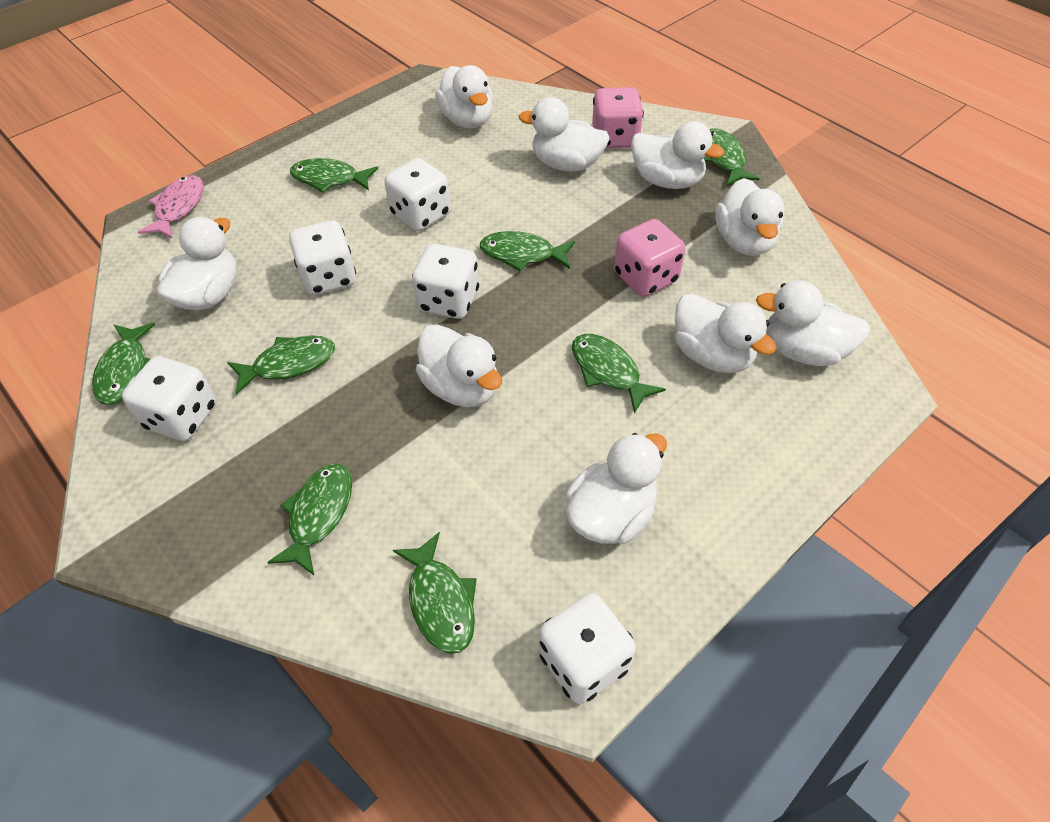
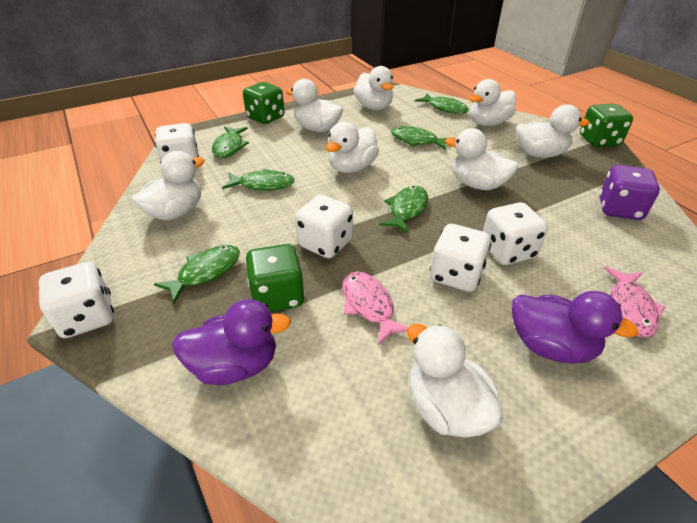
green dice: 0 -> 3
green fish: 8 -> 6
pink dice: 2 -> 0
pink fish: 1 -> 2
purple dice: 0 -> 1
purple duck: 0 -> 2
white duck: 9 -> 8

